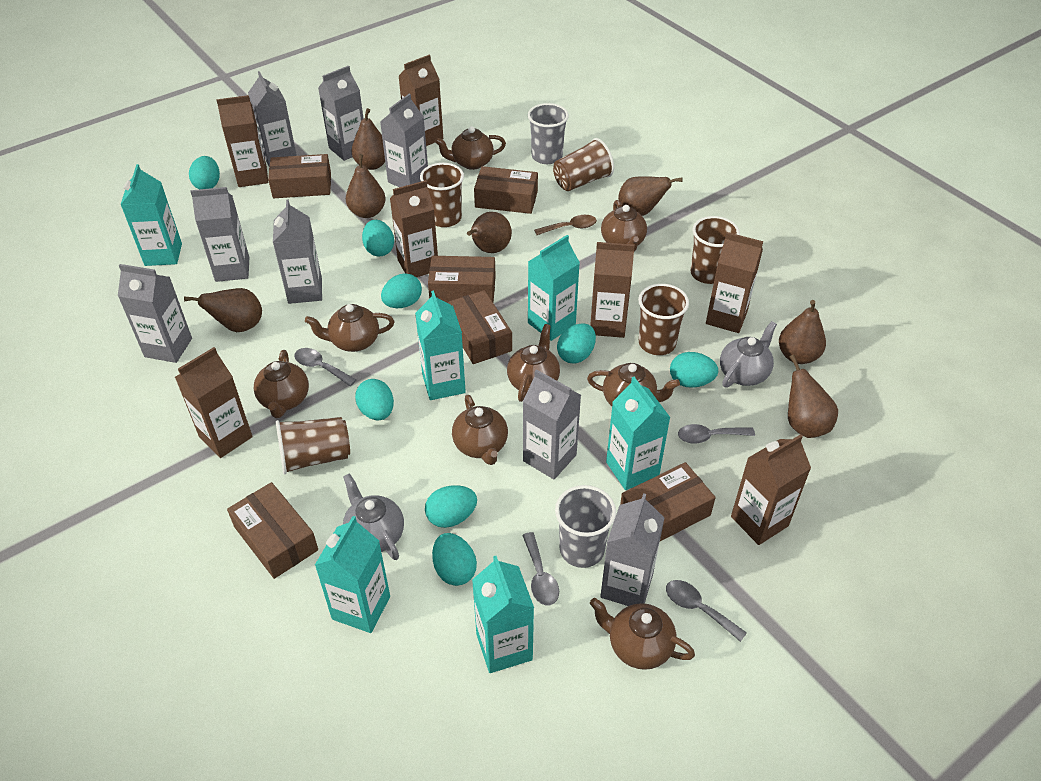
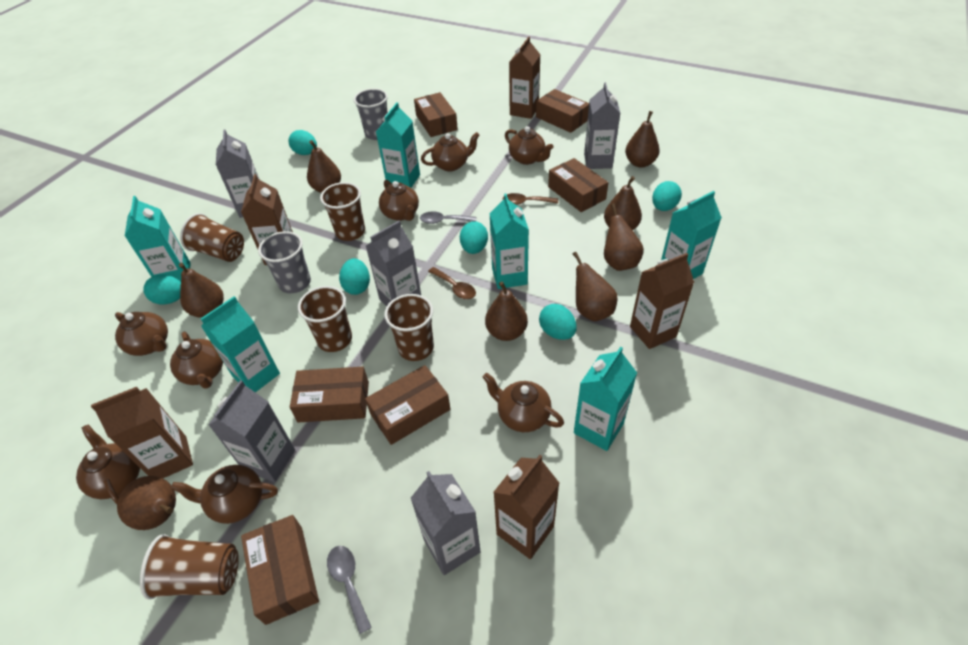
brown carton: 7 -> 5
brown pear: 7 -> 8
brown spoon: 1 -> 2
grey carton: 8 -> 5
grey spoon: 4 -> 2
grey teapot: 2 -> 0
turquoise egg: 8 -> 6

